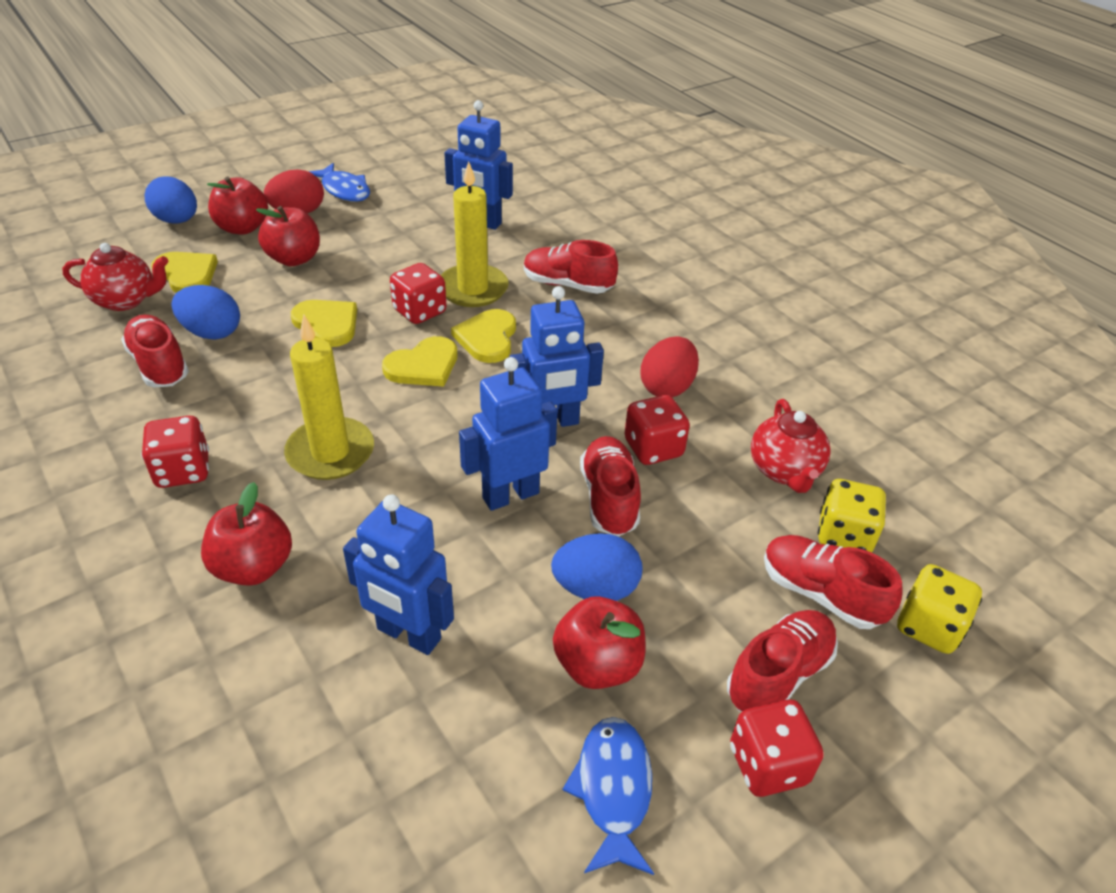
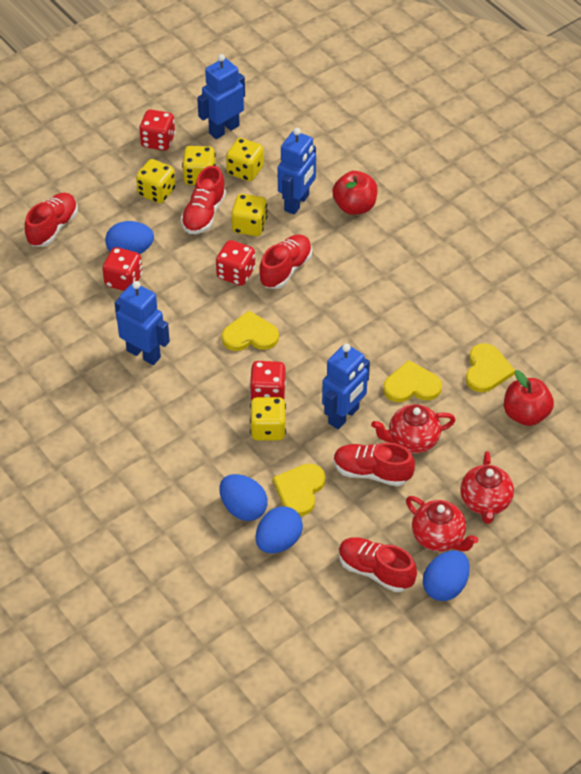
blue egg: 3 -> 4
blue fish: 2 -> 0
red apple: 4 -> 2
red egg: 2 -> 0
red teapot: 2 -> 3
yellow candle: 2 -> 0
yellow dice: 2 -> 5

